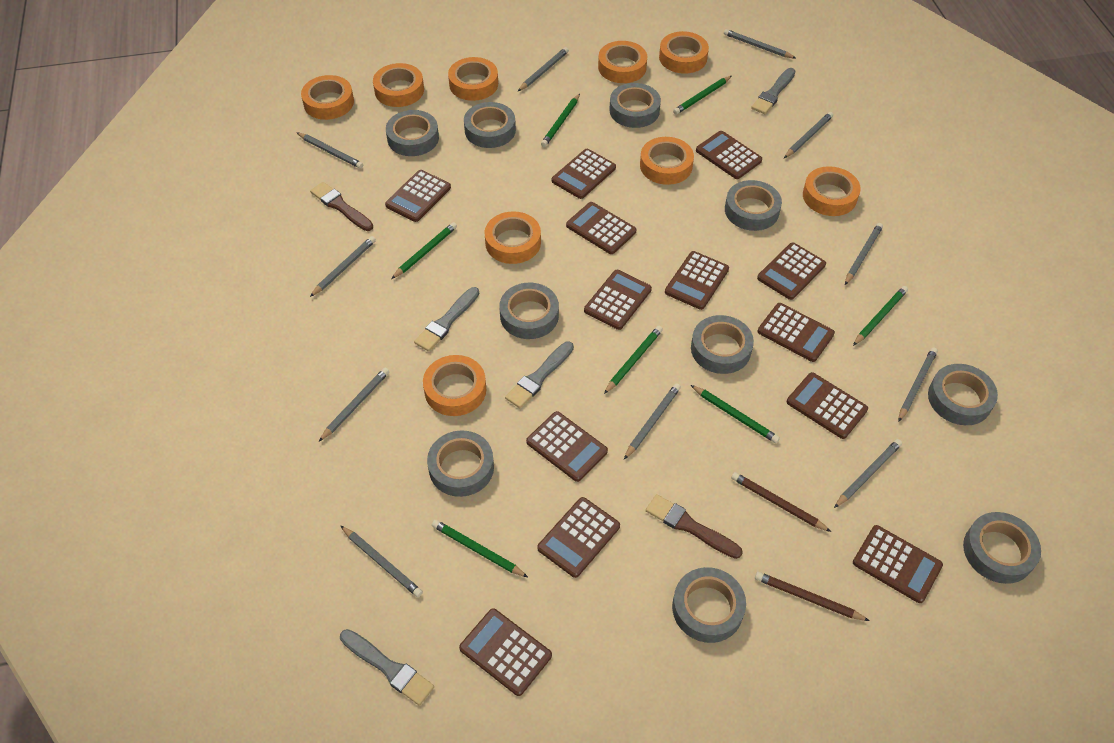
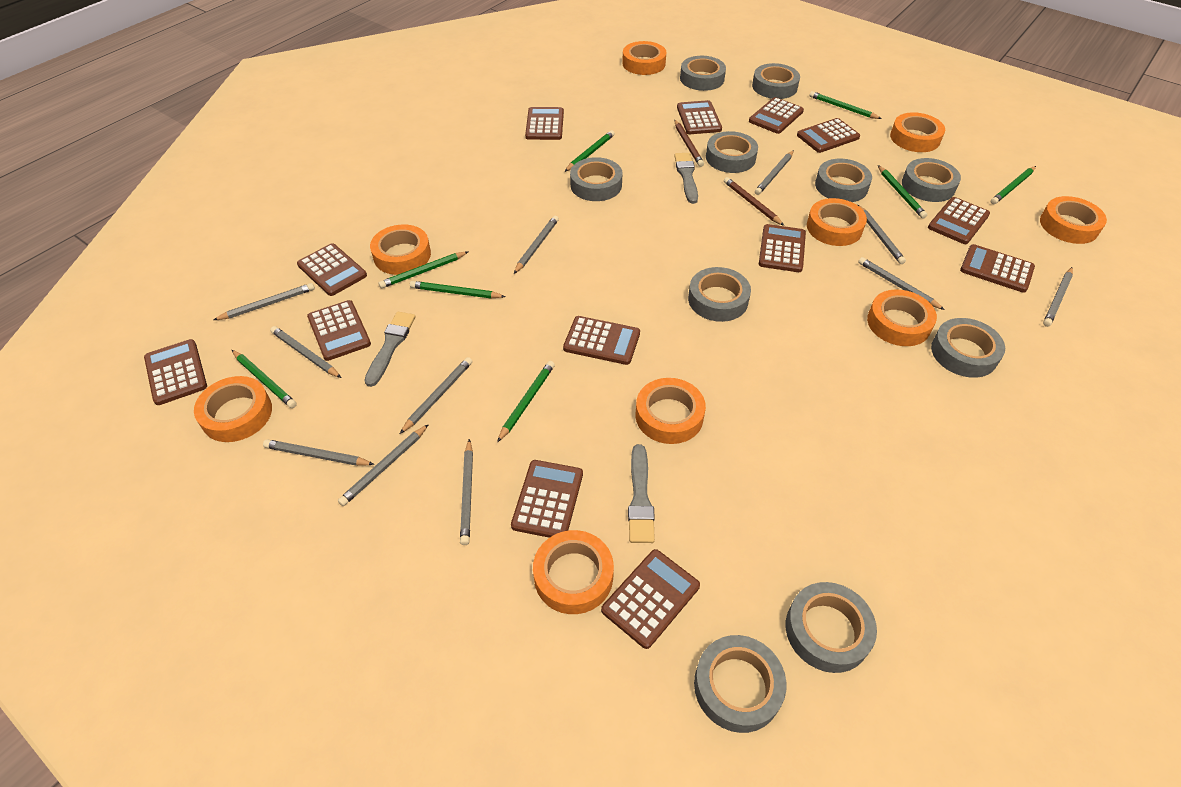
brown brush: 2 -> 0
green pencil: 7 -> 8
grey brush: 4 -> 3

